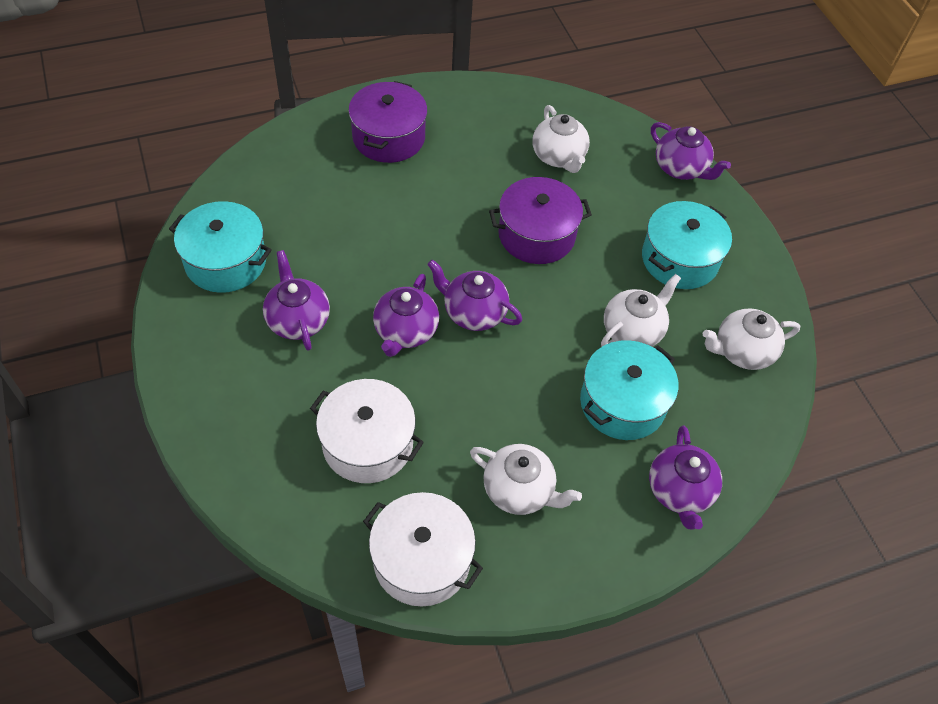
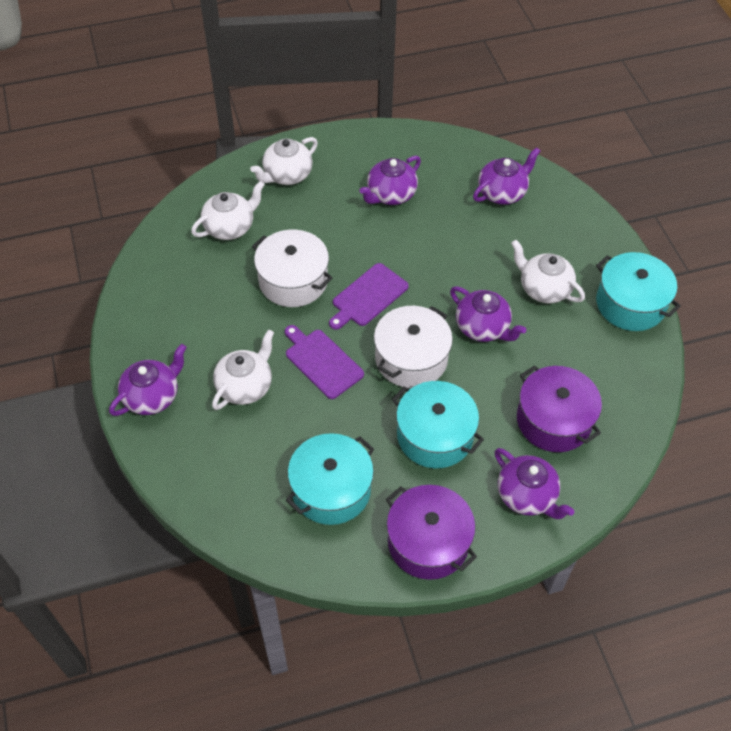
purple cutting board: 0 -> 2

